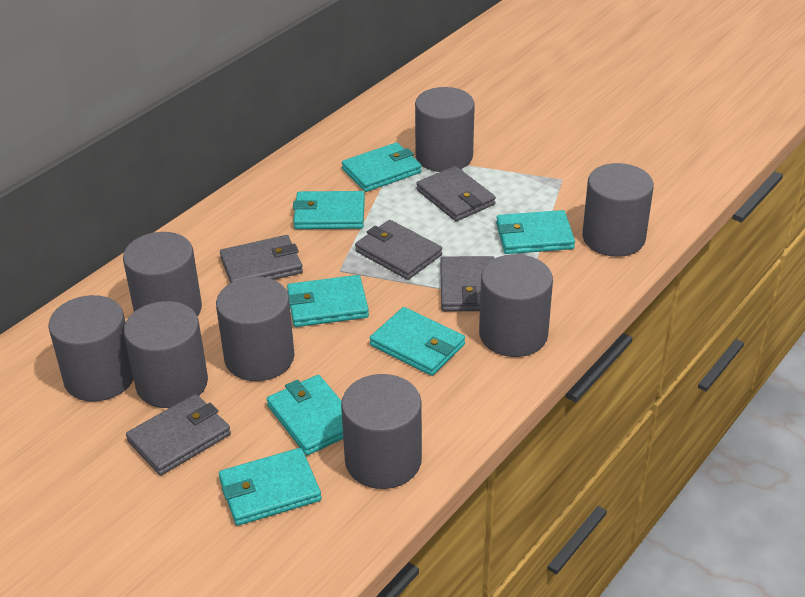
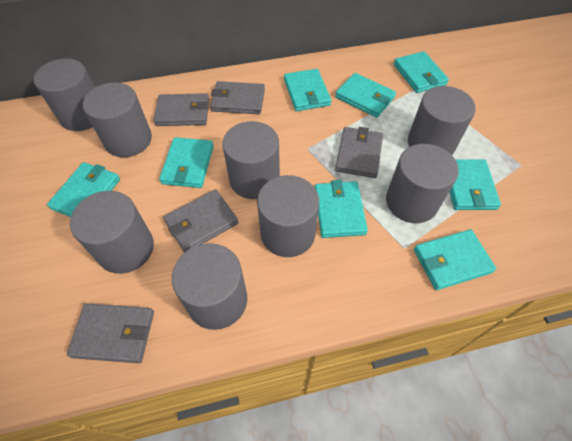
turquoise wallet: 7 -> 8

